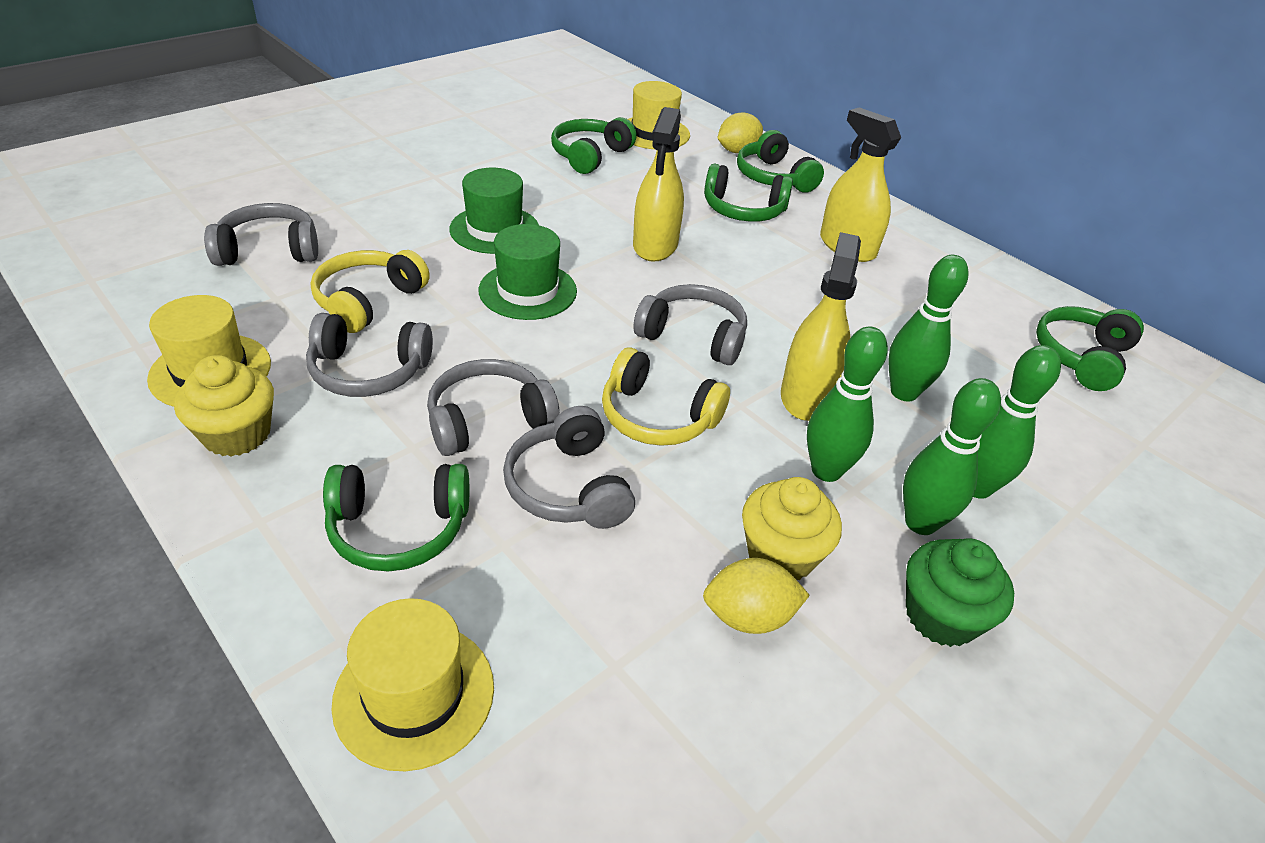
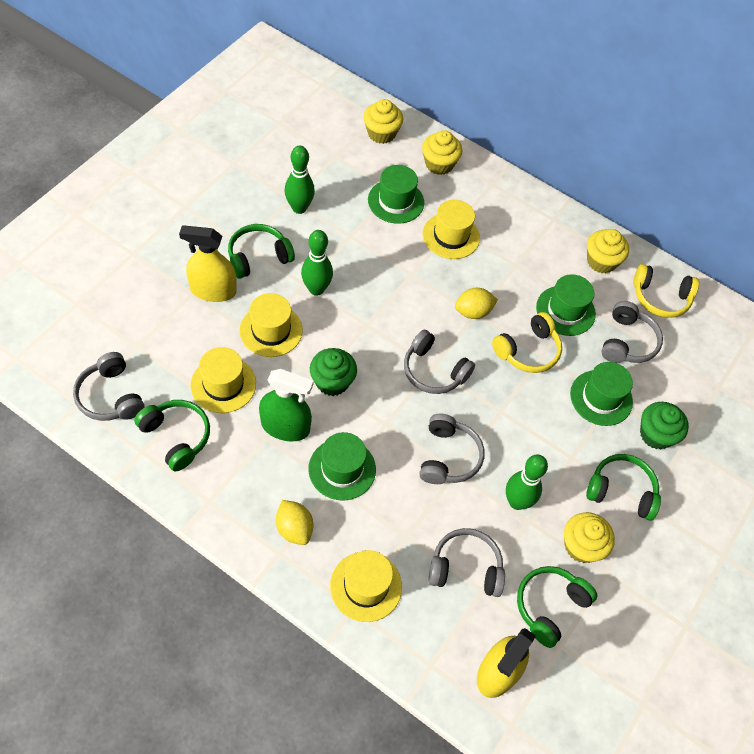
green bowling pin: 4 -> 3
green cupcake: 1 -> 2
green hat: 2 -> 4
green headphones: 5 -> 4
green spray bottle: 0 -> 1
yellow cupcake: 2 -> 4
yellow hat: 3 -> 4
yellow spray bottle: 3 -> 2

